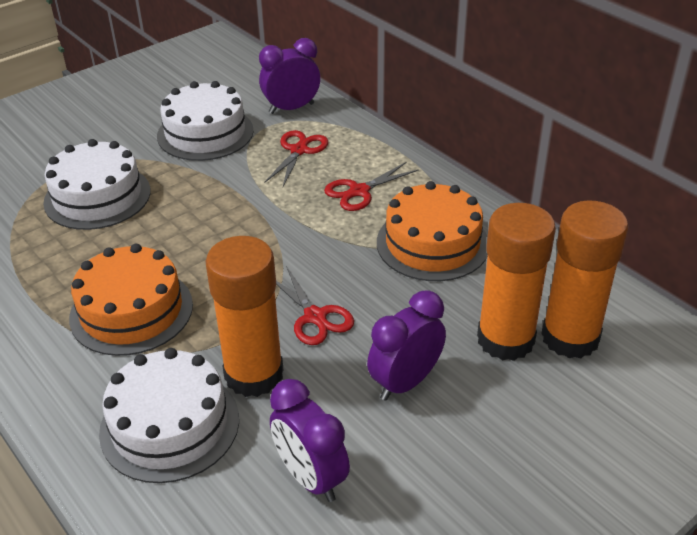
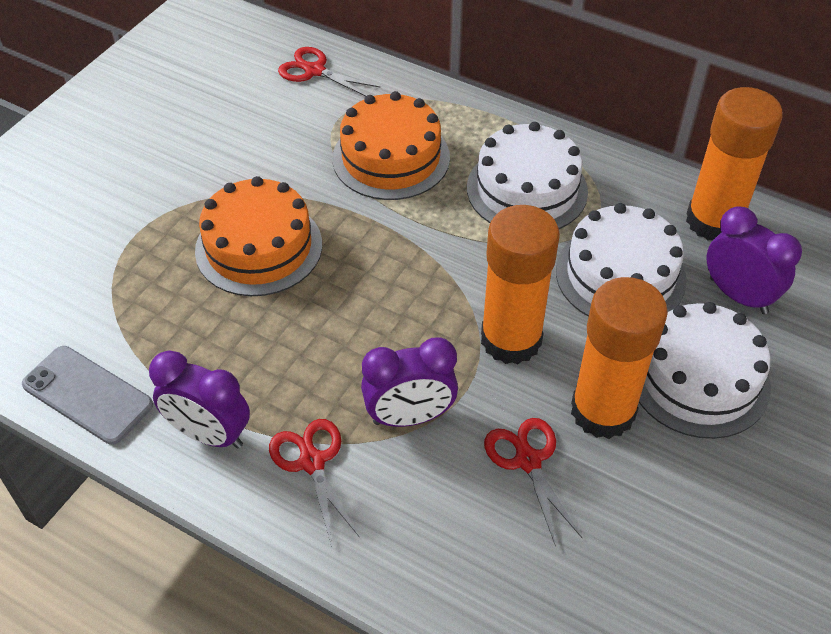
grey phone: 0 -> 1

